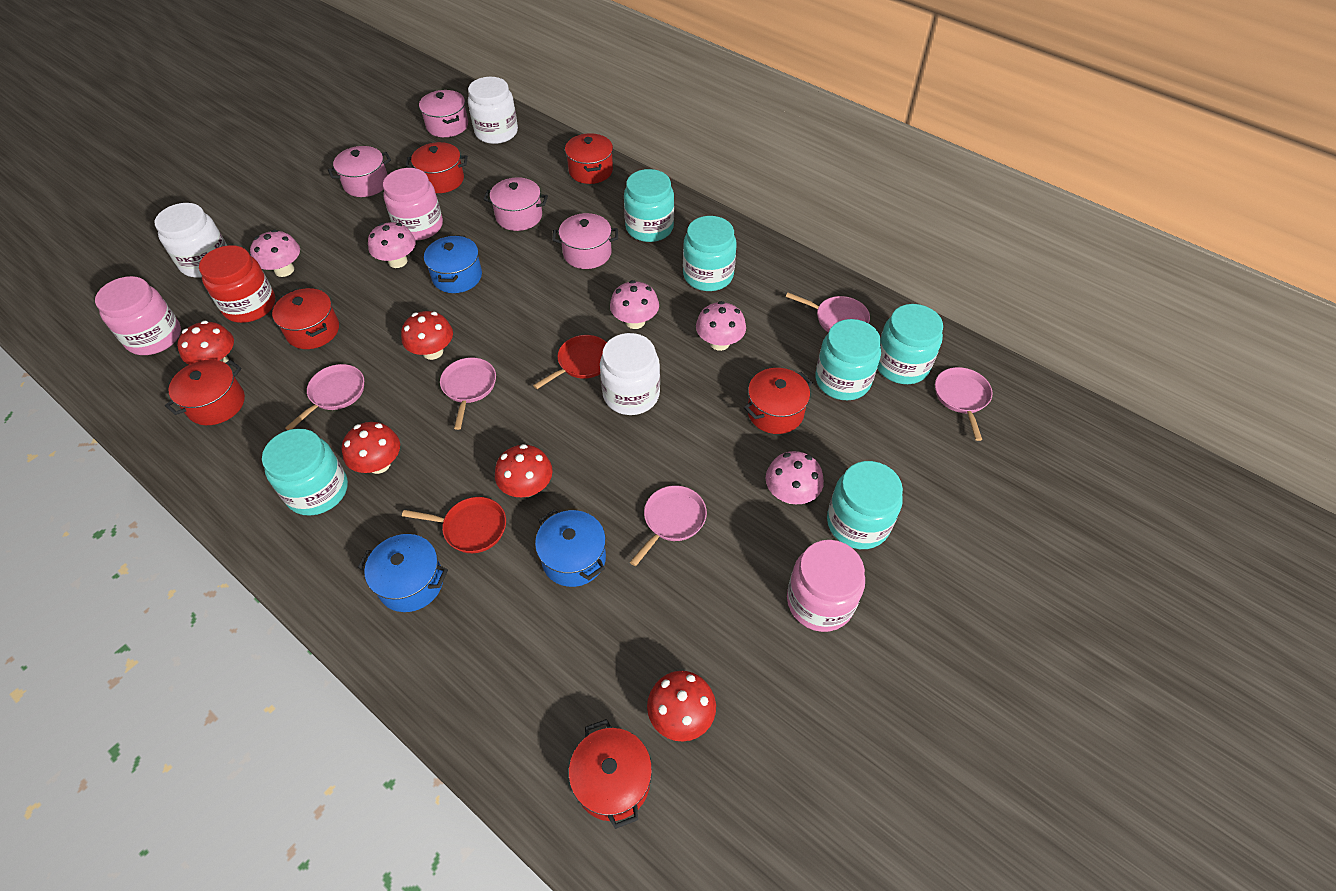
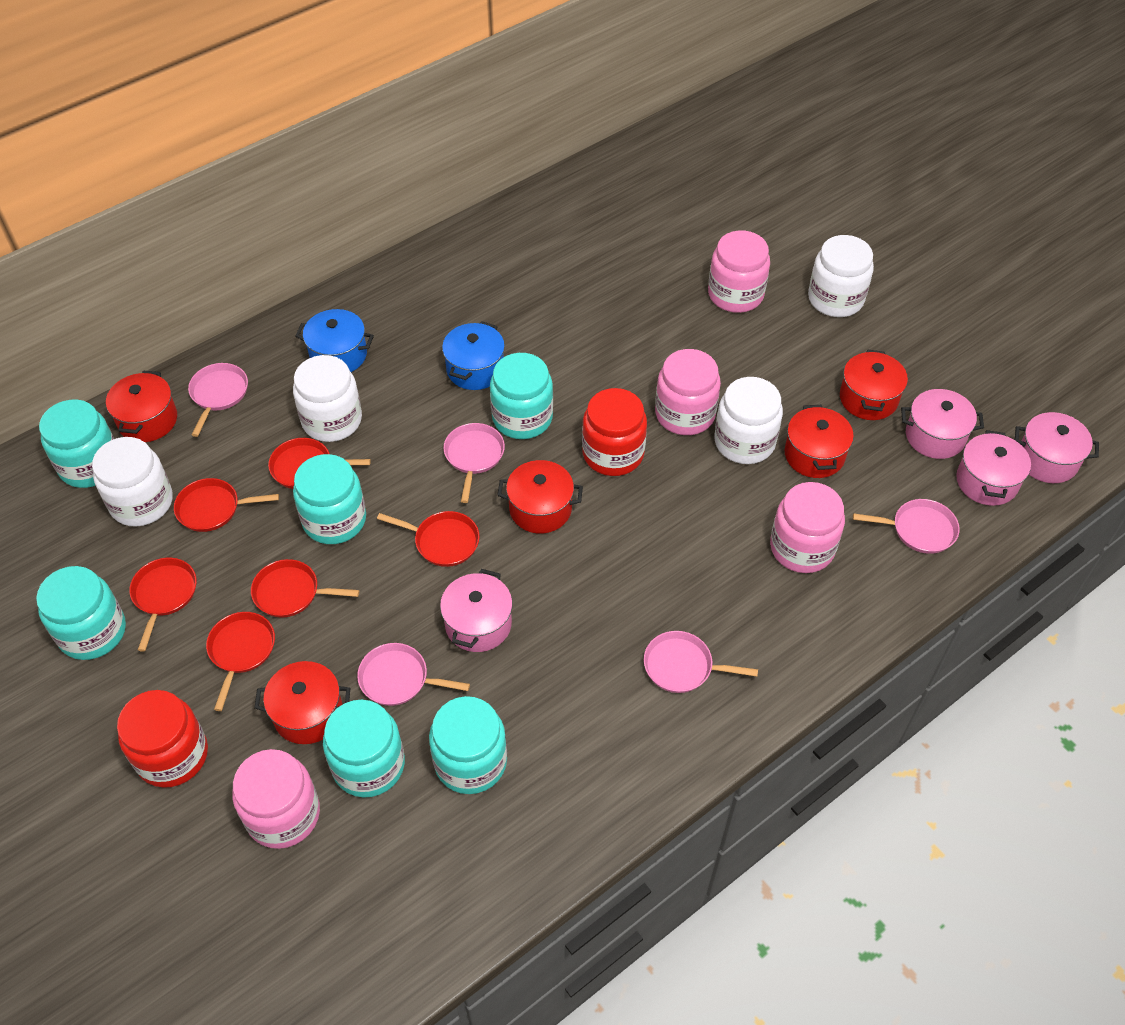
blue pot: 3 -> 2
pink jar: 3 -> 4
pink mushroom: 5 -> 0
red jar: 1 -> 2
red mushroom: 5 -> 0
red pan: 2 -> 6
red pot: 6 -> 5
white jar: 3 -> 4

